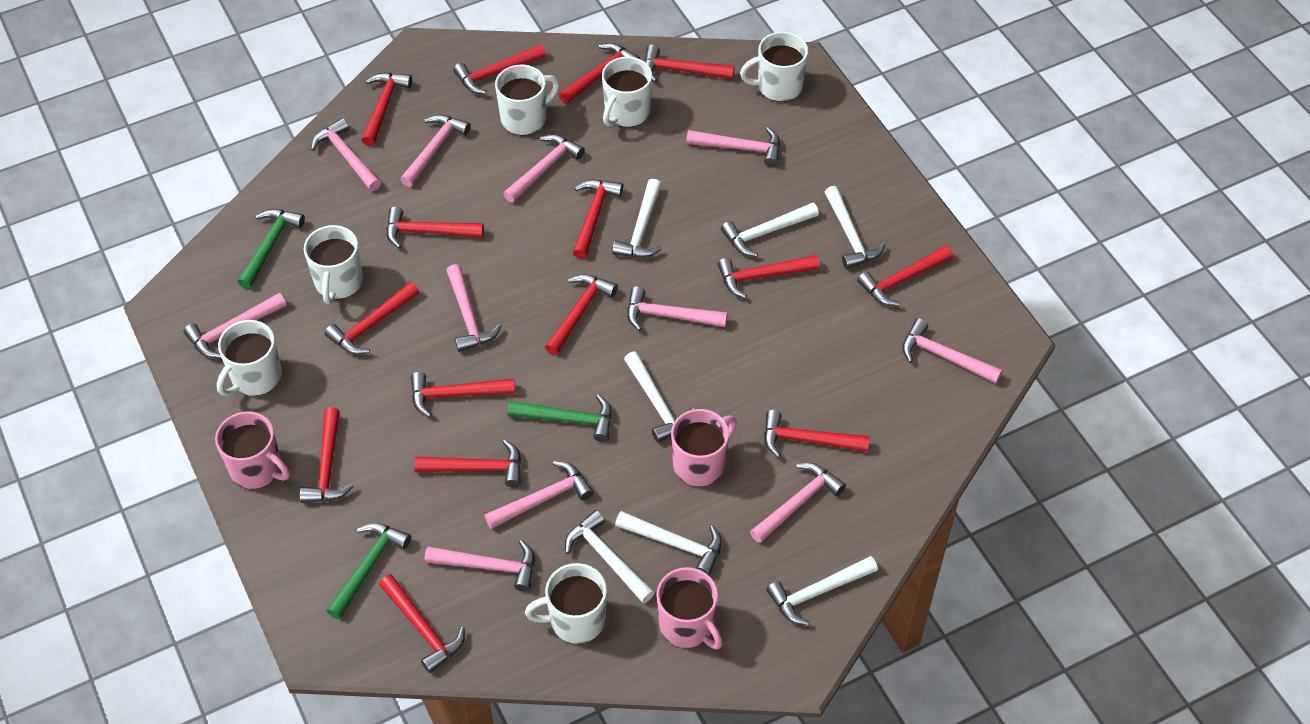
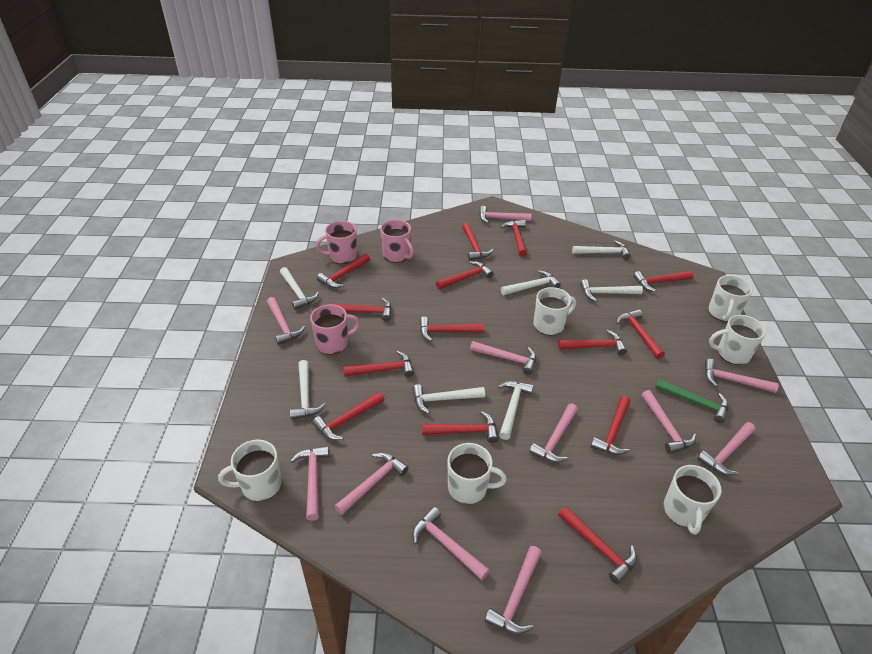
green hammer: 3 -> 1
red hammer: 15 -> 14

